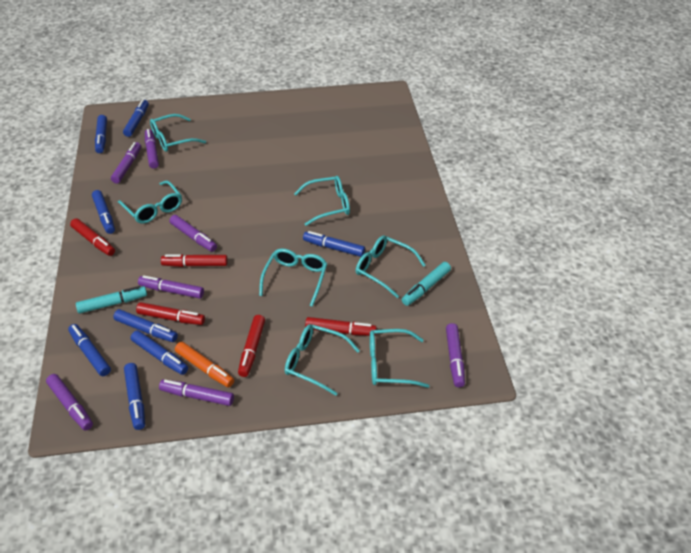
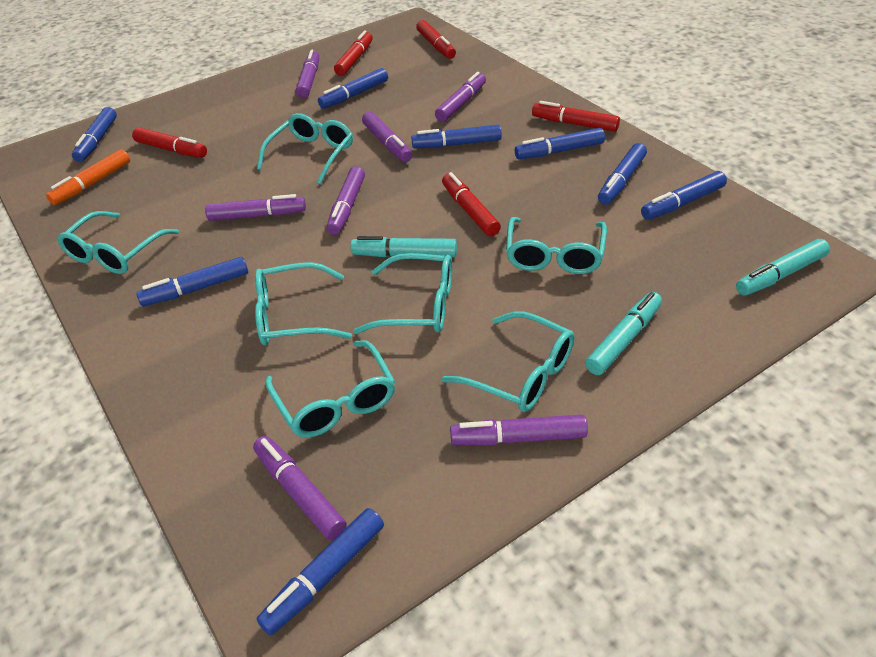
turquoise marker: 2 -> 3

